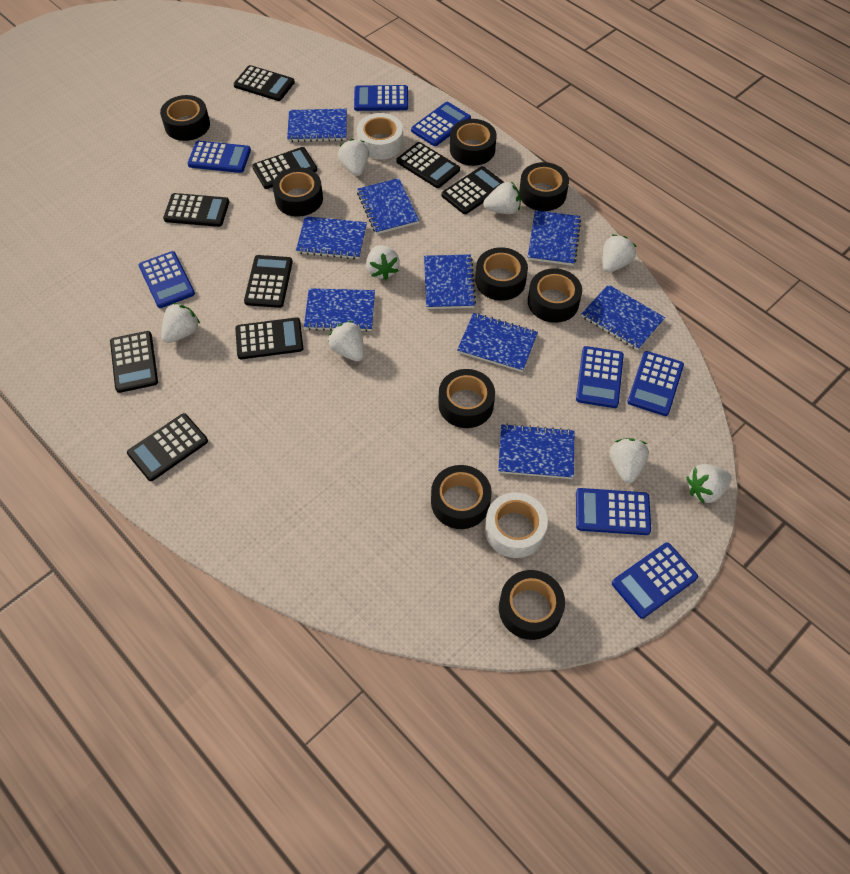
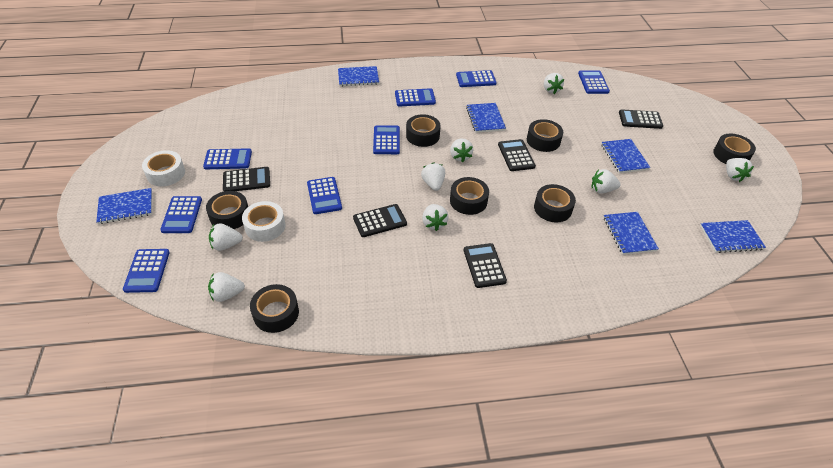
black calculator: 9 -> 5
black tape: 9 -> 7
blue notebook: 9 -> 6

